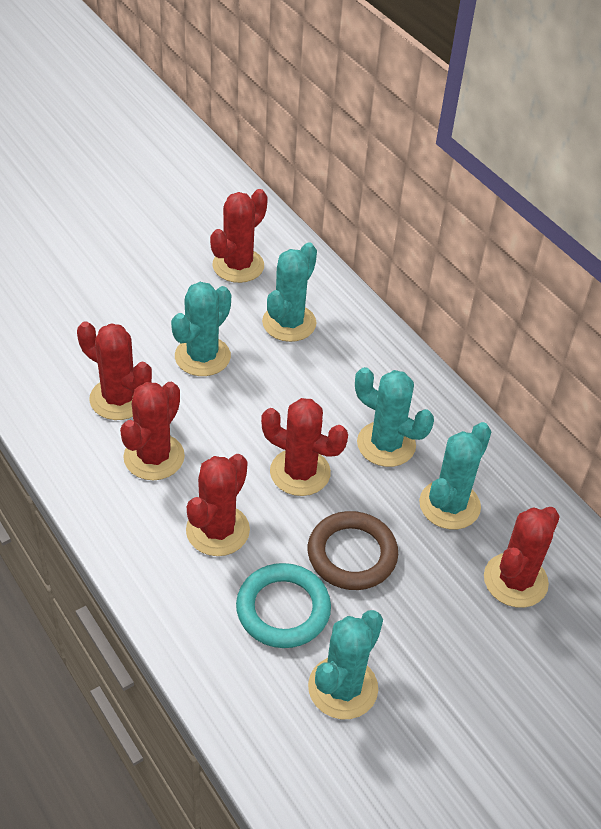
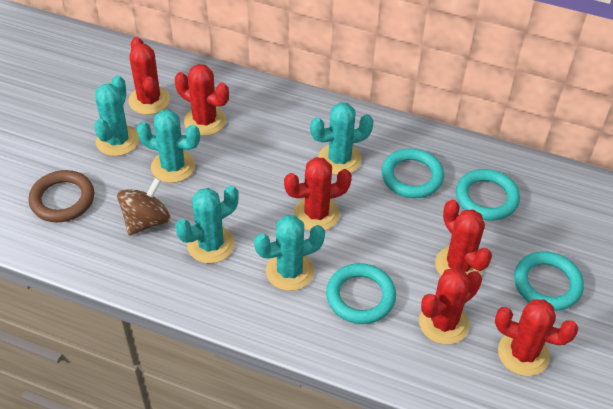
brown spinning top: 0 -> 1
turquoise ring: 1 -> 4

